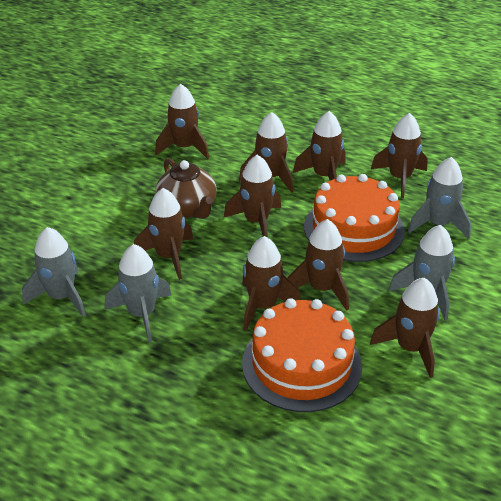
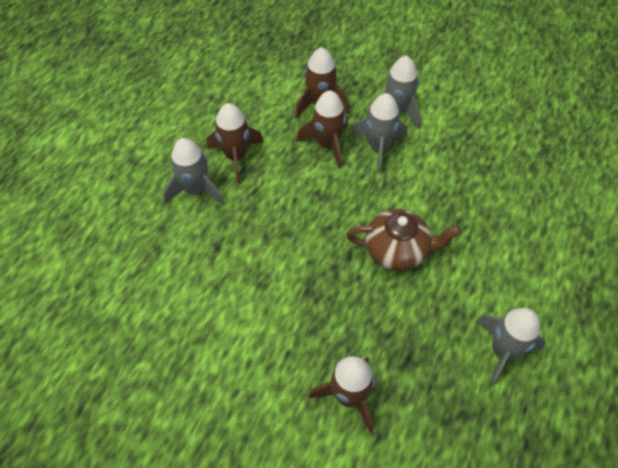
brown rocket: 9 -> 4
orange cake: 2 -> 0

